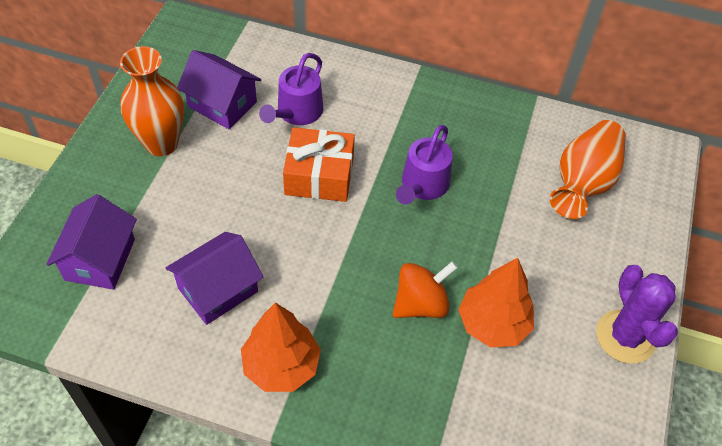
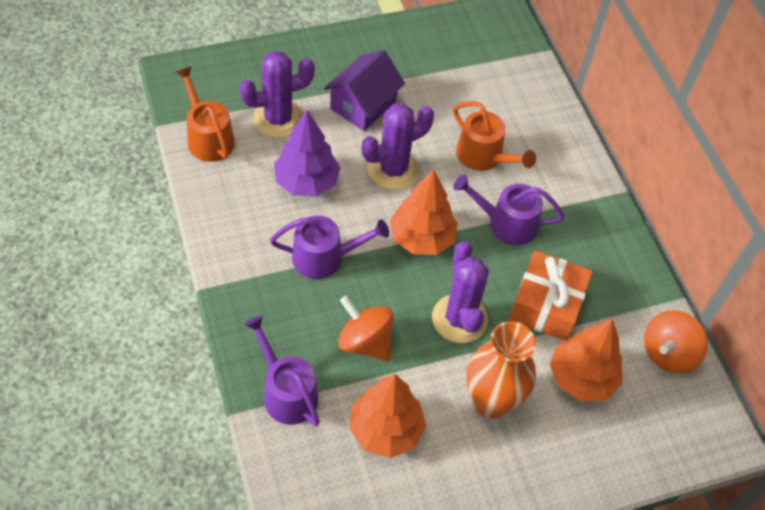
orange spinning top: 1 -> 2
orange tree: 2 -> 3
orange vase: 2 -> 1
orange watering can: 0 -> 2
purple cactus: 1 -> 3
purple house: 3 -> 1
purple tree: 0 -> 1
purple watering can: 2 -> 3

